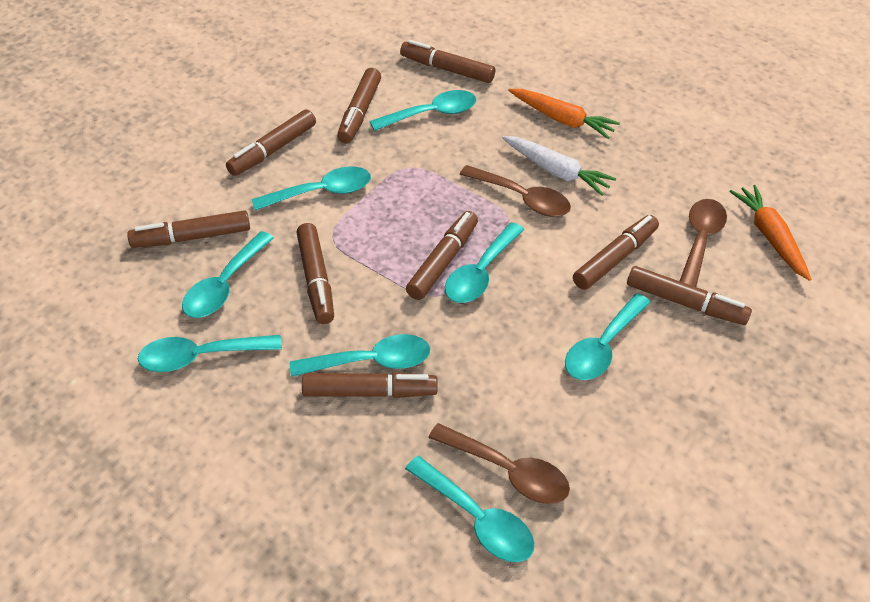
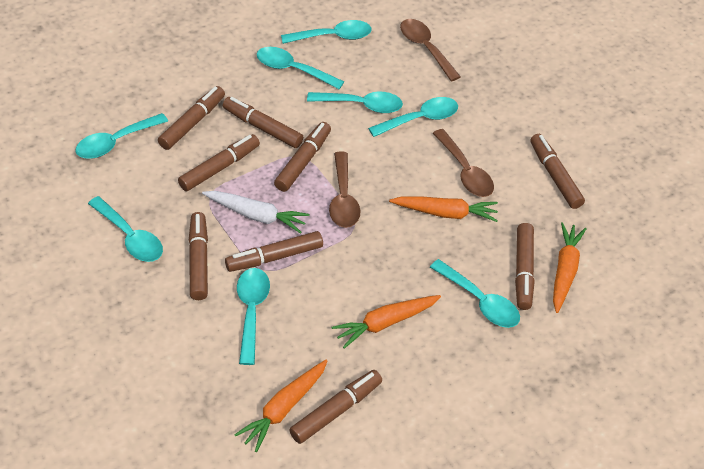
orange carrot: 2 -> 4

